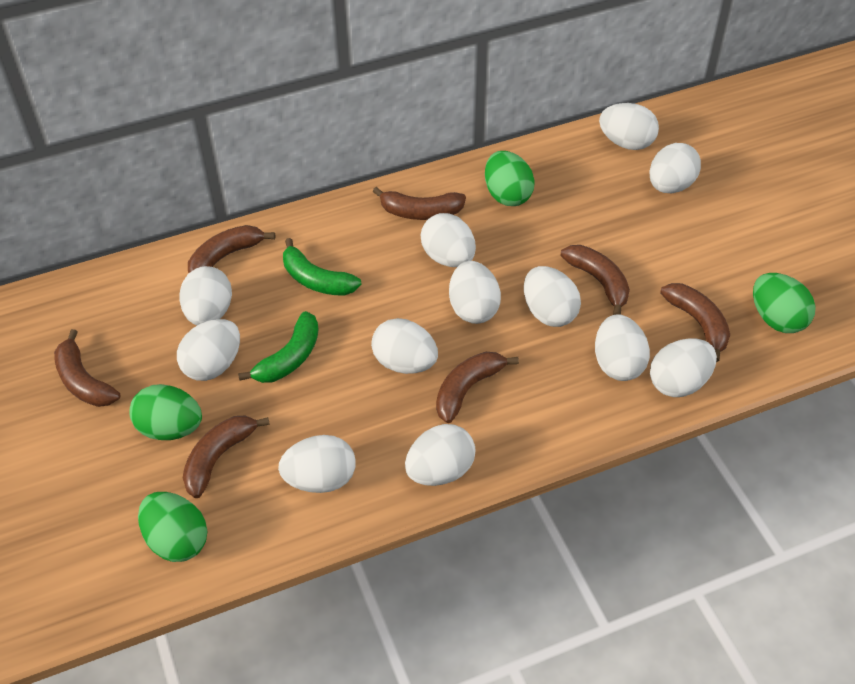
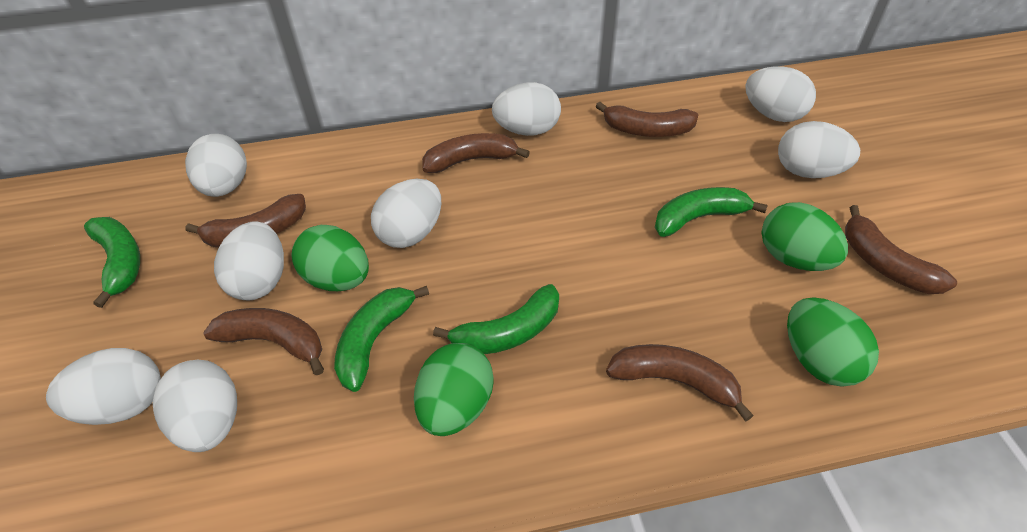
brown banana: 7 -> 6
green banana: 2 -> 4
white egg: 12 -> 8

